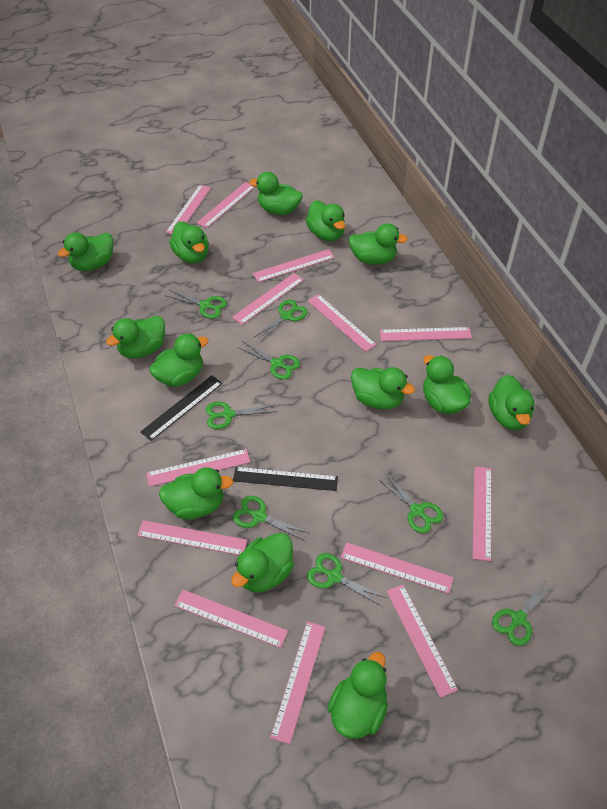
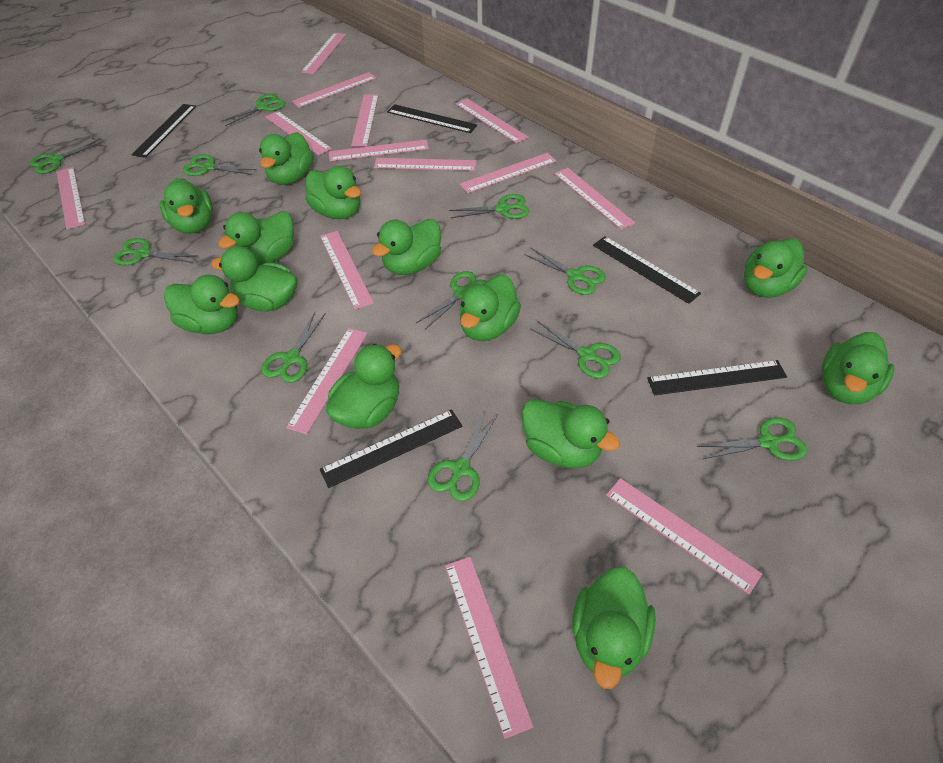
black ruler: 2 -> 5
green scissors: 8 -> 11
pink ruler: 13 -> 14

